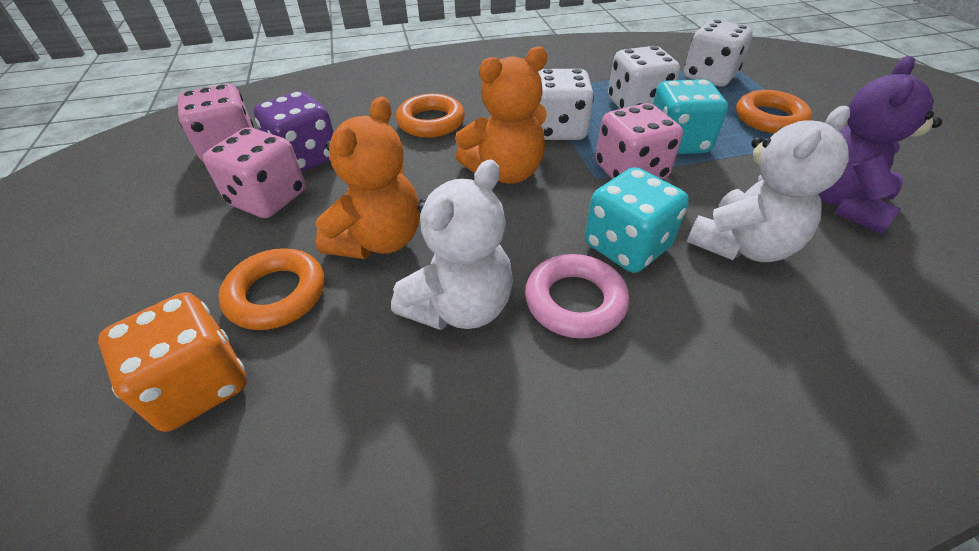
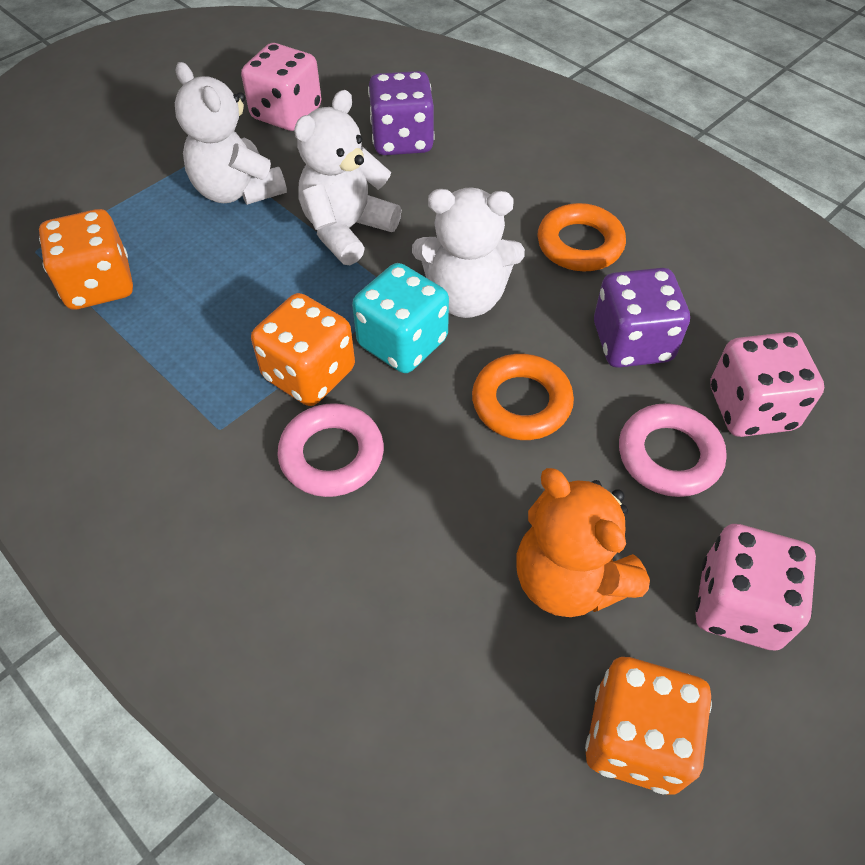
orange dice: 1 -> 3
orange ring: 3 -> 2
orange teddy bear: 2 -> 1
pink ring: 1 -> 2
purple dice: 1 -> 2
purple teddy bear: 1 -> 0
turquoise dice: 2 -> 1
white dice: 3 -> 0
white teddy bear: 2 -> 3

